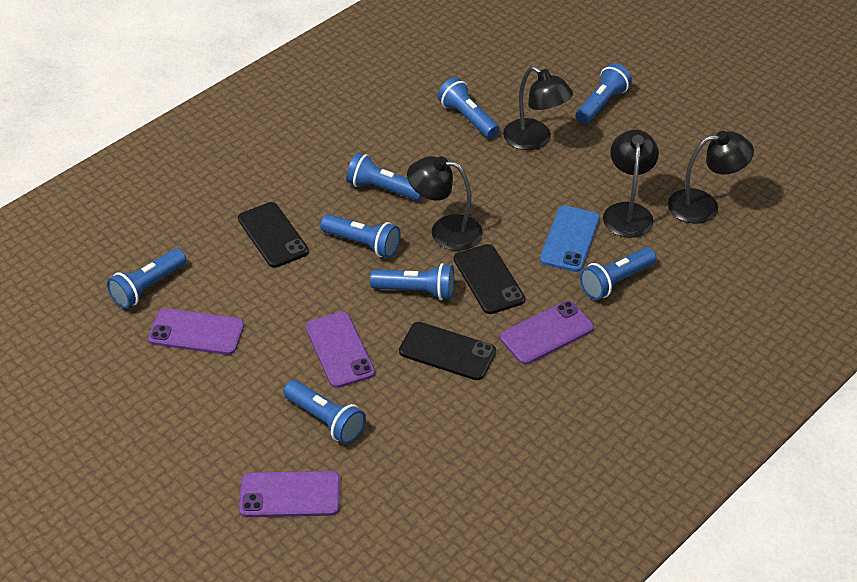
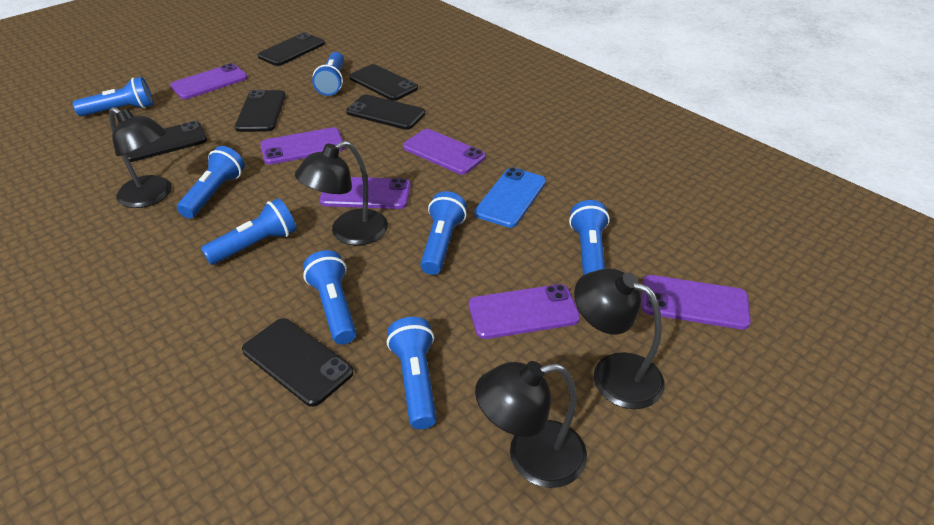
black phone: 3 -> 6
purple phone: 4 -> 6

